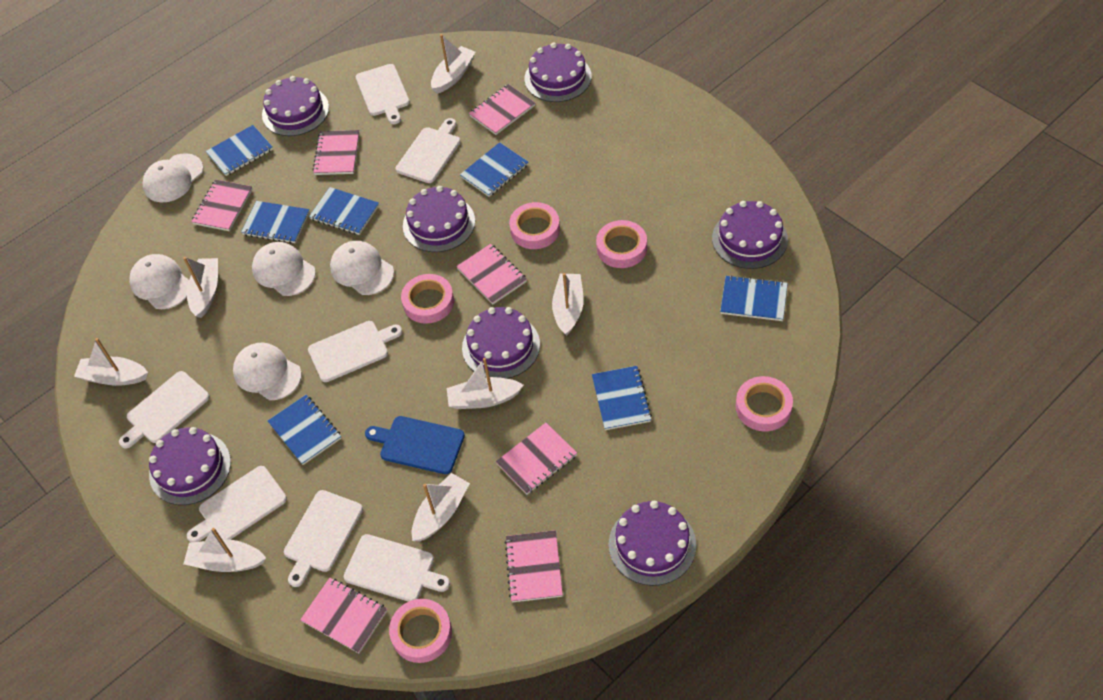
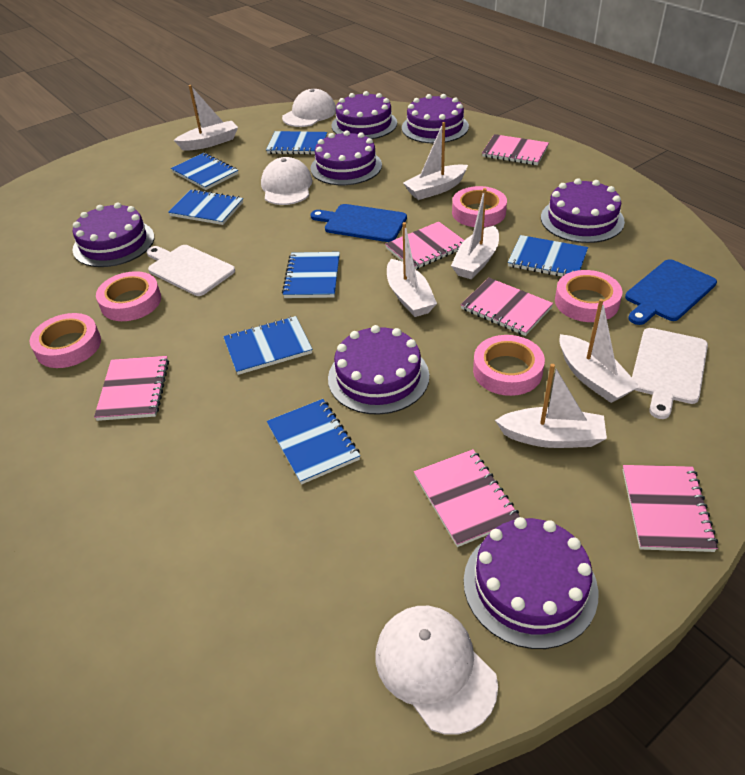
blue cutting board: 1 -> 2
pink notebook: 7 -> 6
white boat: 7 -> 6
white cap: 5 -> 3
white cutting board: 7 -> 2

